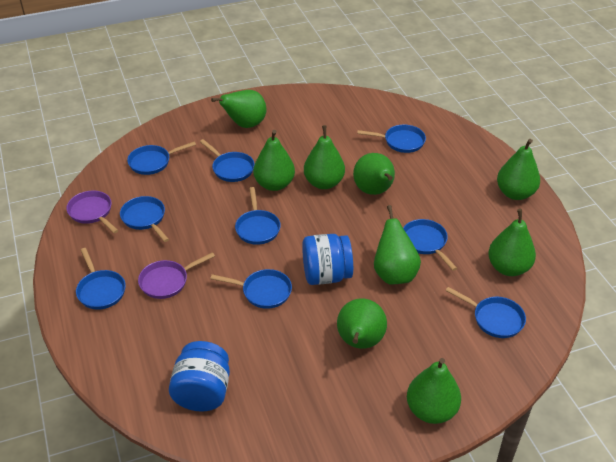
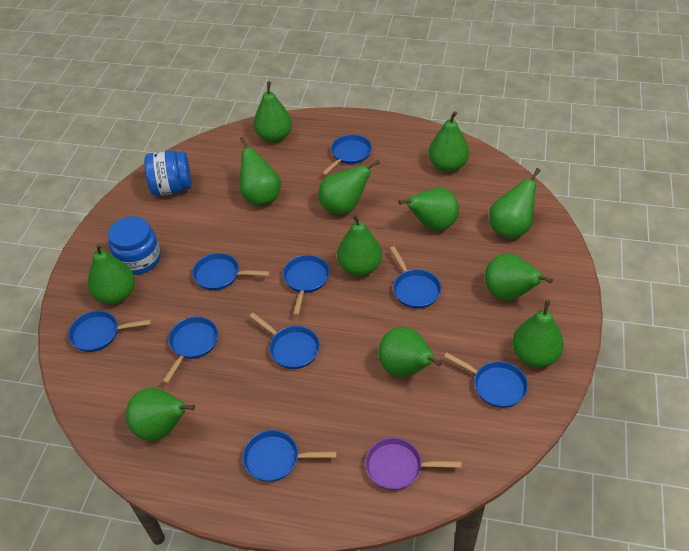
green pear: 9 -> 12
purple pan: 2 -> 1

